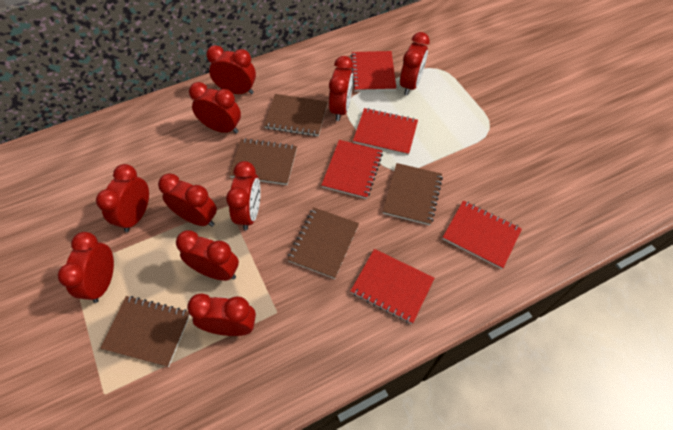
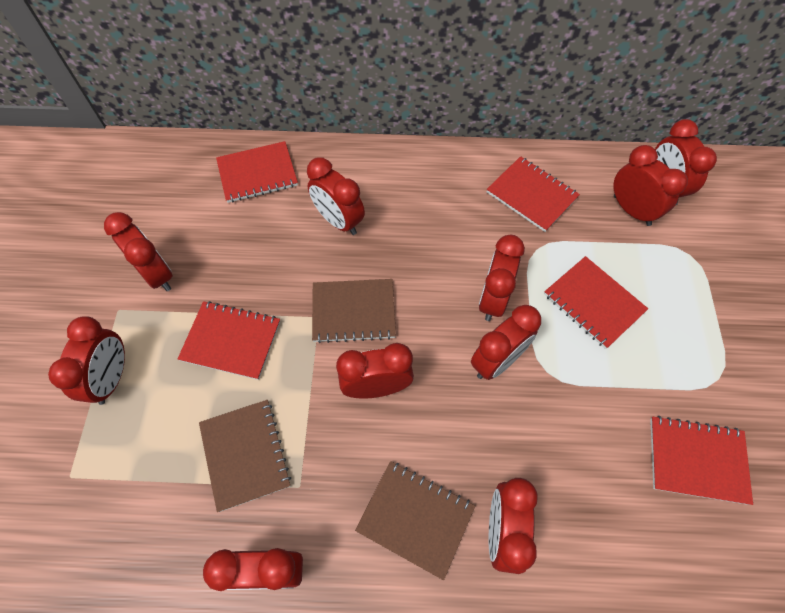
brown notebook: 5 -> 3

